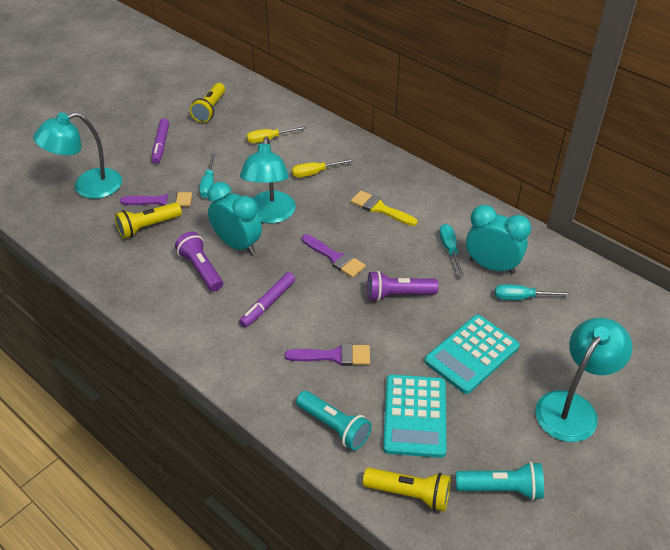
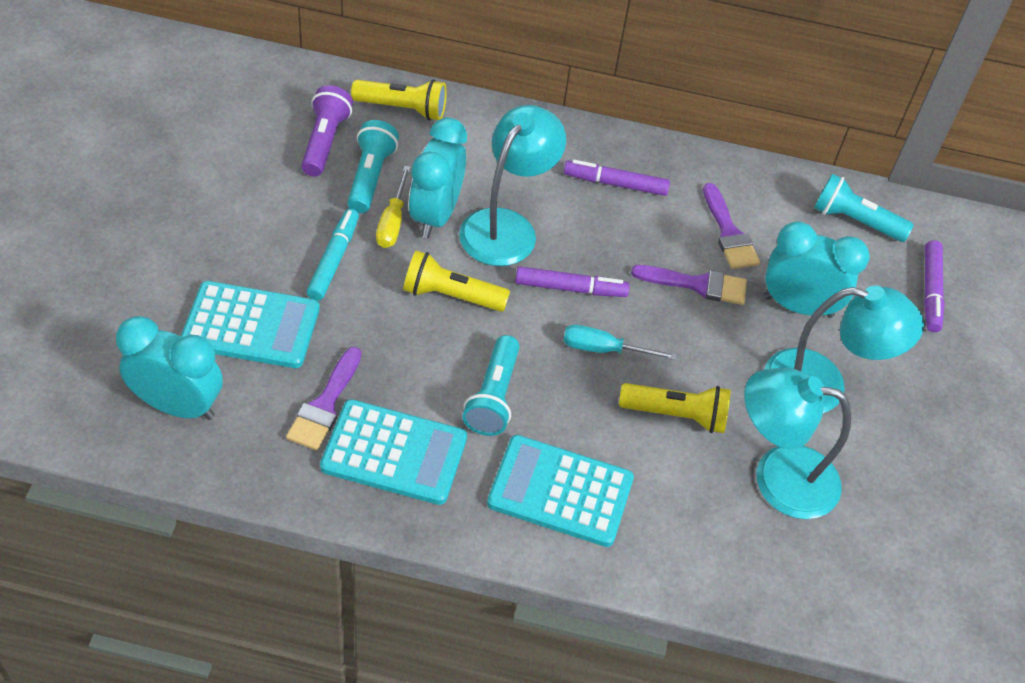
purple flashlight: 2 -> 1
purple marker: 2 -> 3
turquoise calculator: 2 -> 3
turquoise clock: 2 -> 3
turquoise flashlight: 2 -> 3
turquoise marker: 0 -> 1
turquoise screwdriver: 3 -> 1
yellow brush: 1 -> 0
yellow screwdriver: 2 -> 1

